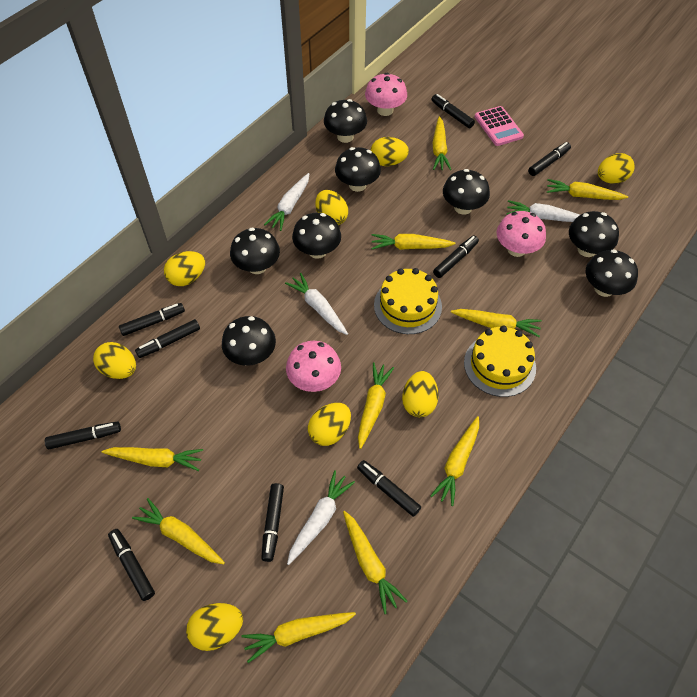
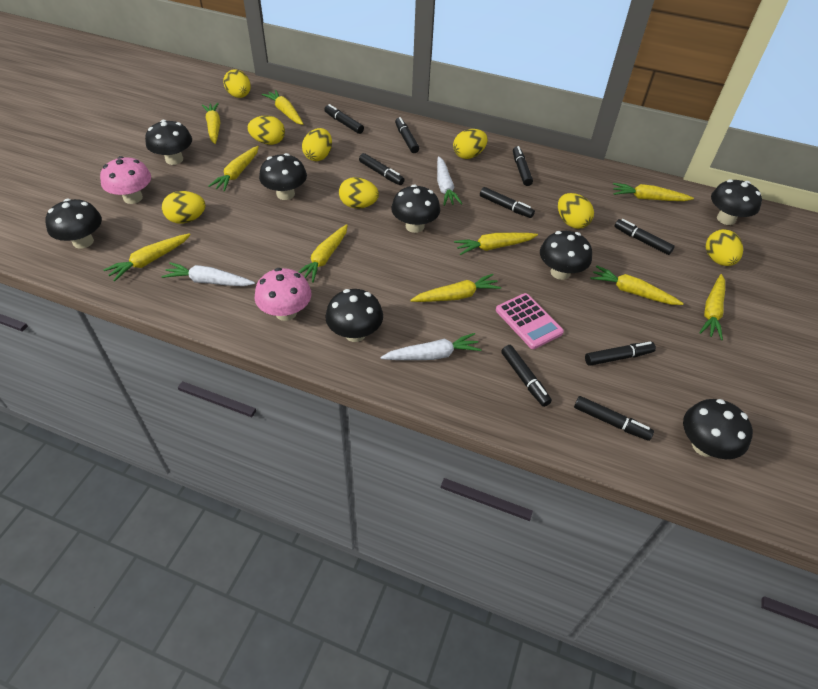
pink mushroom: 3 -> 2
white carrot: 4 -> 3
yellow cake: 2 -> 0

